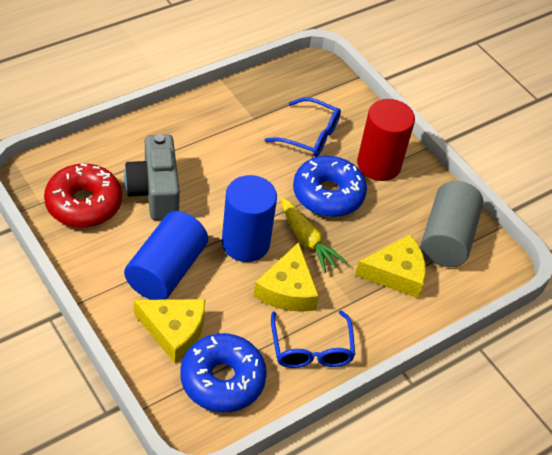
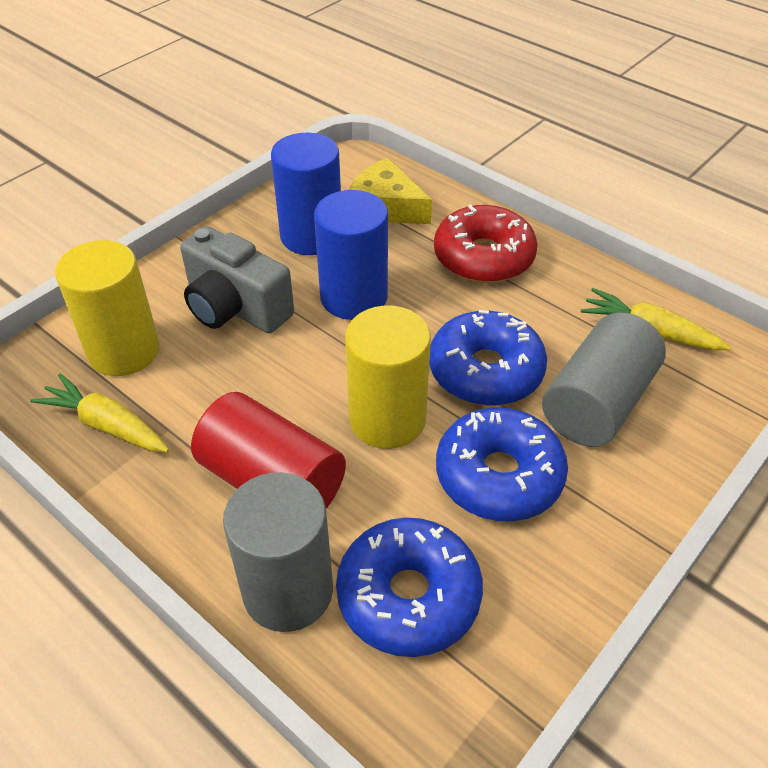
blue donut: 2 -> 3
blue glasses: 2 -> 0
grey cylinder: 1 -> 2
yellow carrot: 1 -> 2
yellow cheese: 3 -> 1
yellow cylinder: 0 -> 2

